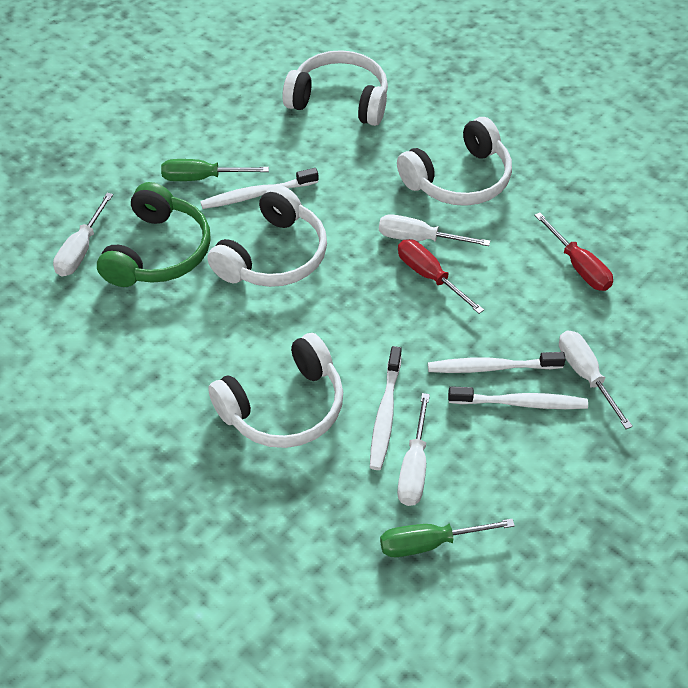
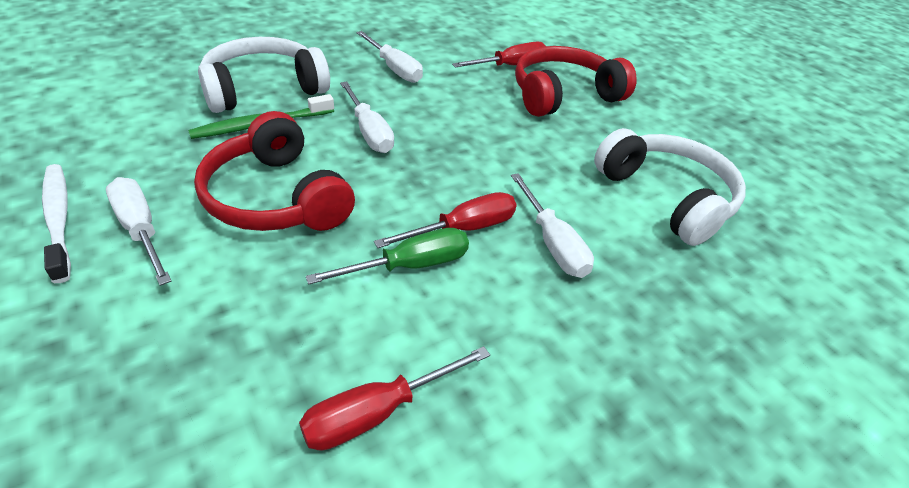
green headphones: 1 -> 0
green screwdriver: 2 -> 1
green toothbrush: 0 -> 1
red headphones: 0 -> 2
red screwdriver: 2 -> 3
white headphones: 4 -> 2
white toothbrush: 4 -> 1

